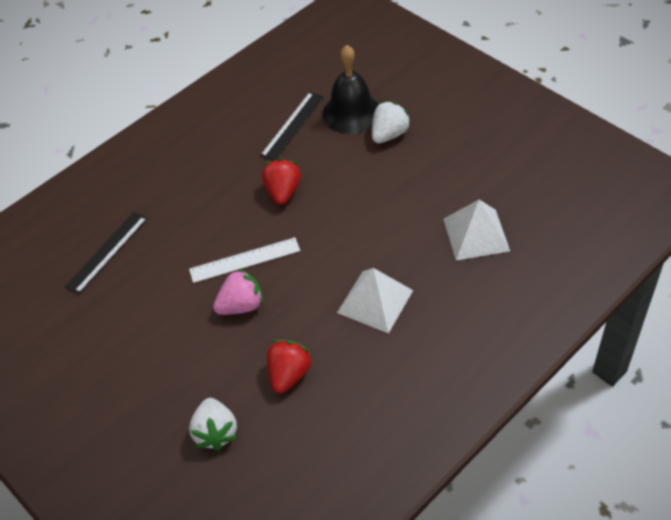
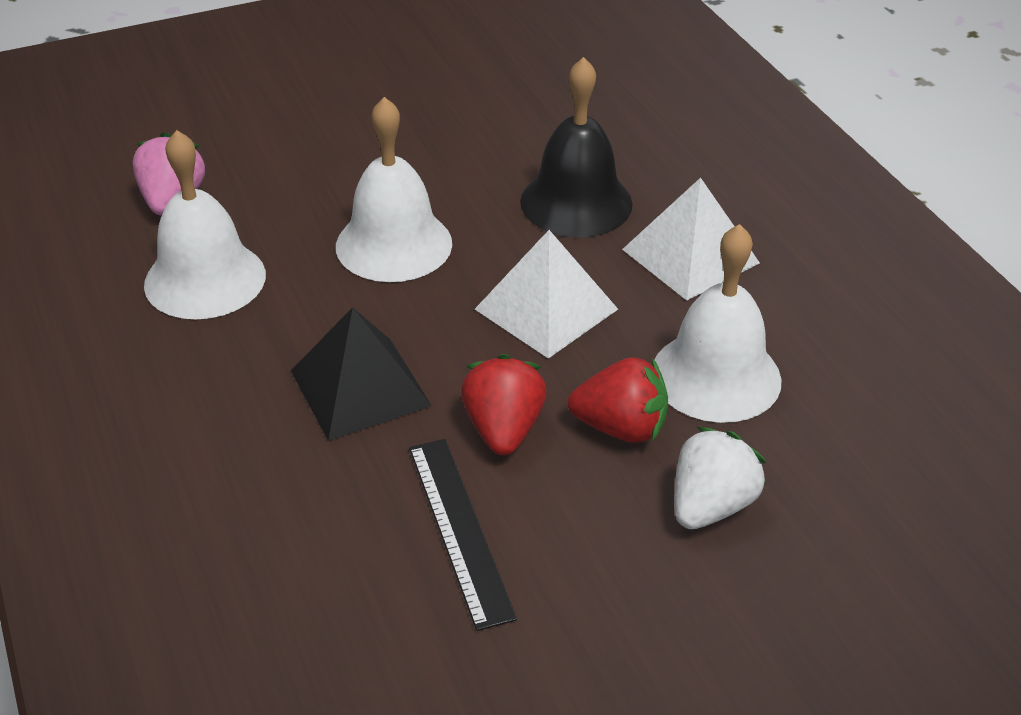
black pyramid: 0 -> 1
black ruler: 2 -> 1
white bell: 0 -> 3
white ruler: 1 -> 0
white strawberry: 2 -> 1

